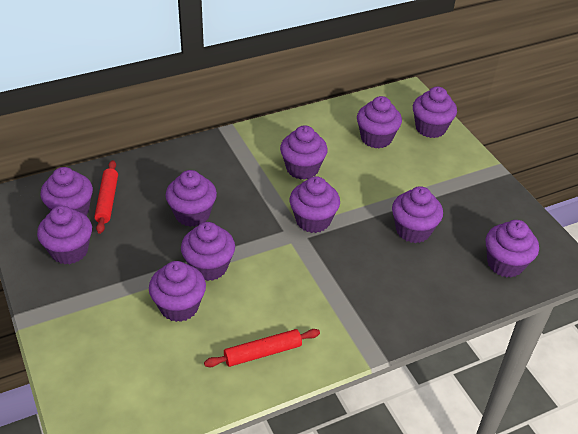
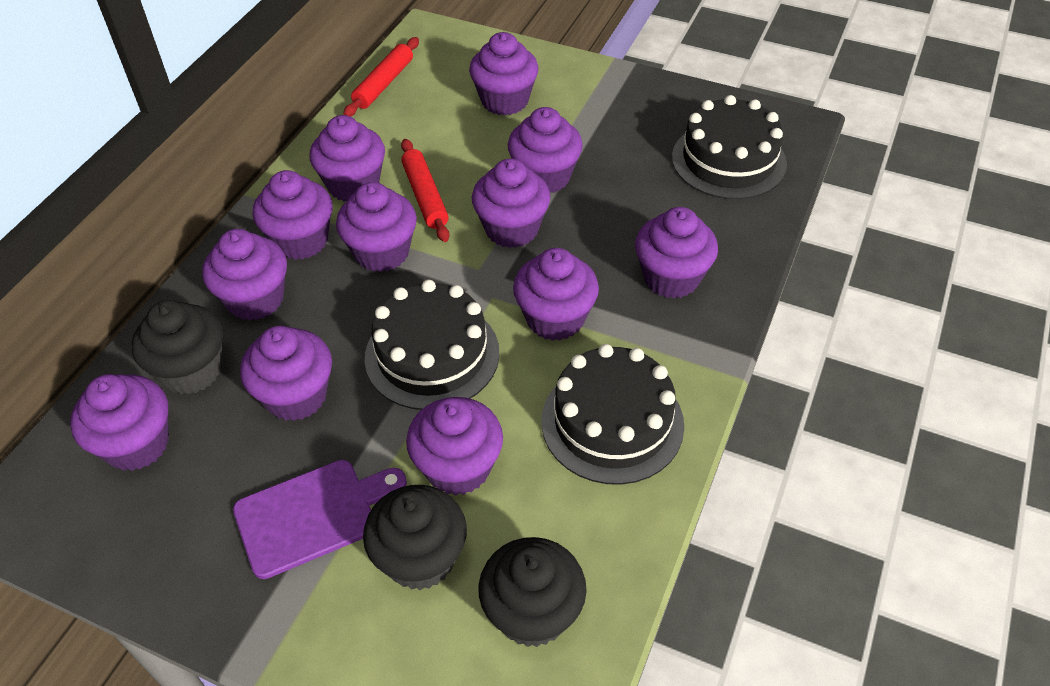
black cake: 0 -> 3
black cupcake: 0 -> 3
purple cupcake: 11 -> 12
purple cutting board: 0 -> 1

